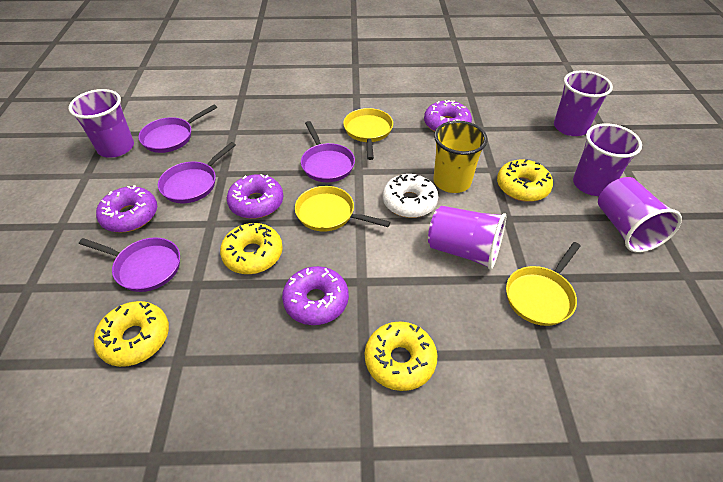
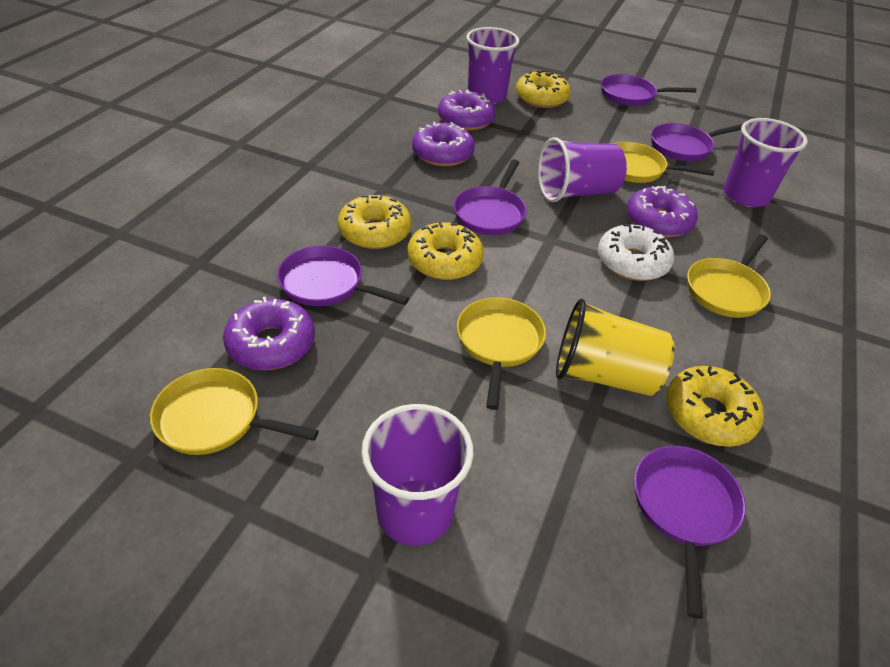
purple cup: 5 -> 4
purple pan: 4 -> 5
yellow pan: 3 -> 4

